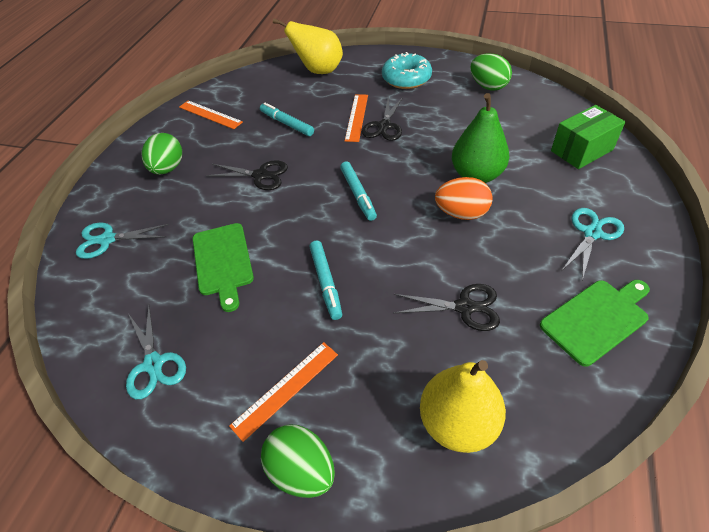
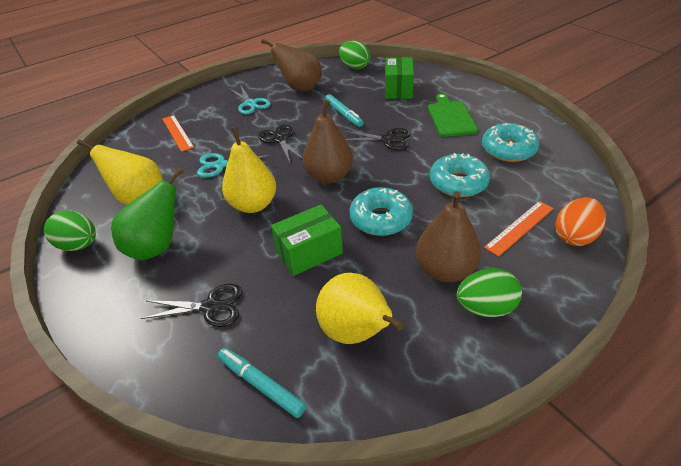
brown pear: 0 -> 3
green box: 1 -> 2
green cutting board: 2 -> 1
orange ruler: 3 -> 2
turquoise donut: 1 -> 3
turquoise marker: 3 -> 2
turquoise scissors: 3 -> 2
yellow pear: 2 -> 3

